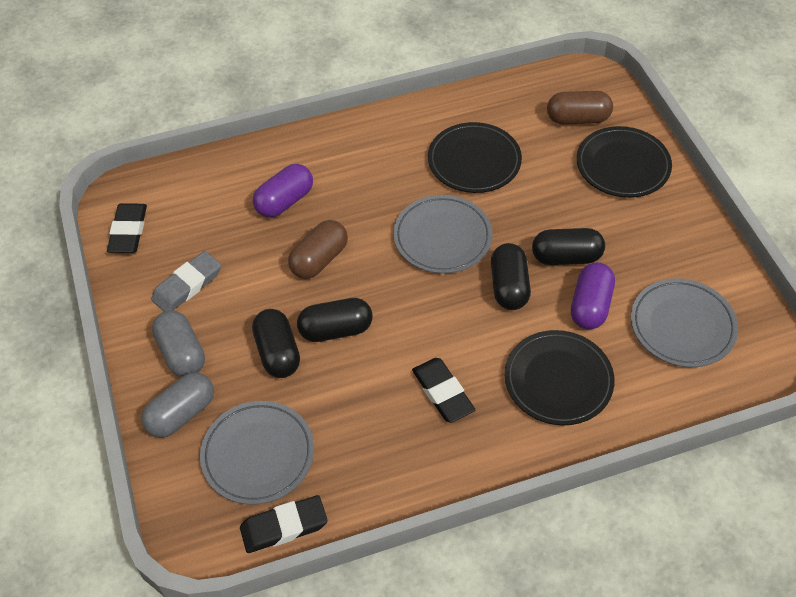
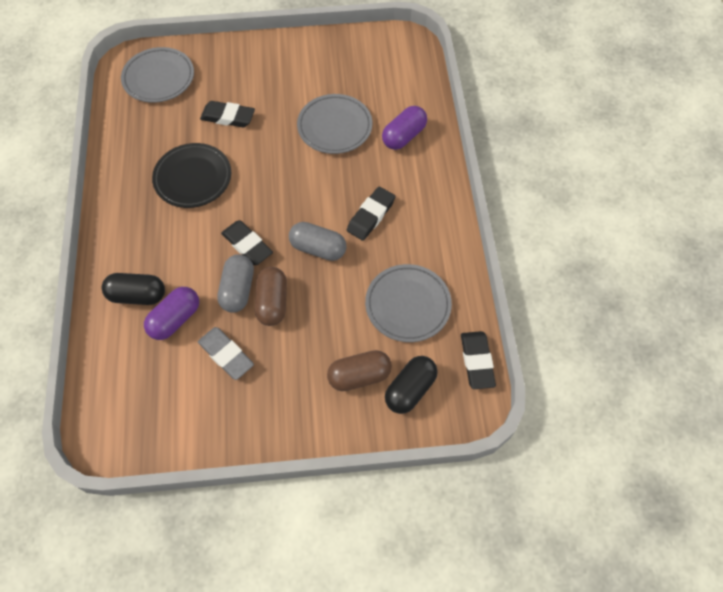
black capsule: 4 -> 2
black eraser: 3 -> 4
black plate: 3 -> 1

